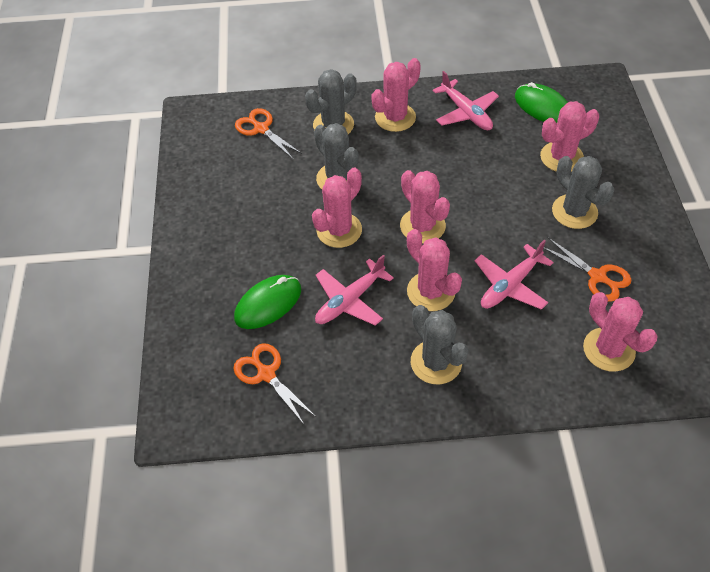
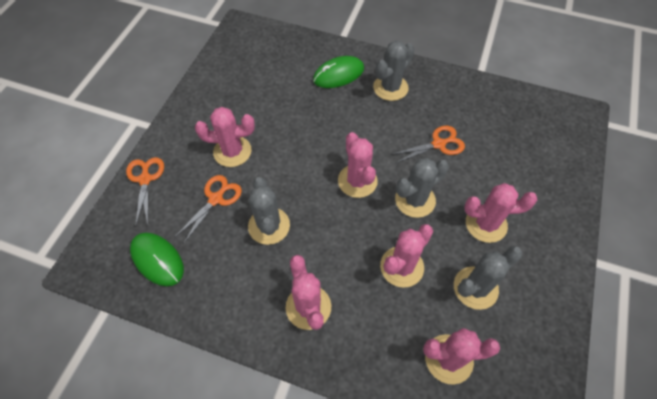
pink plane: 3 -> 0

